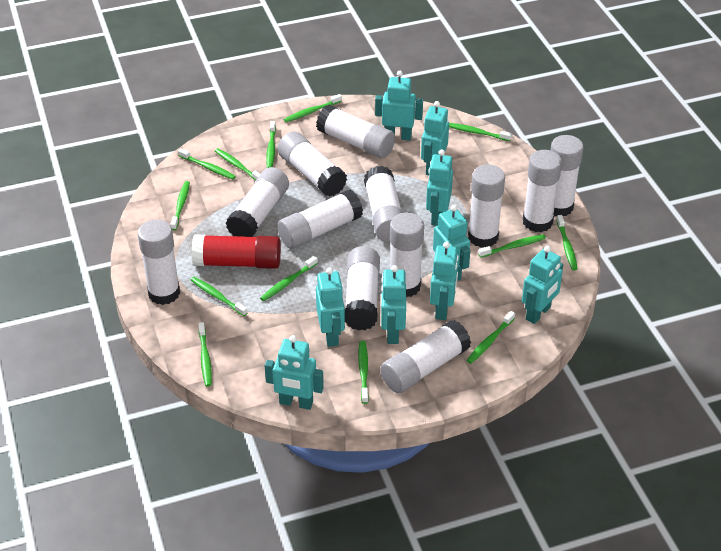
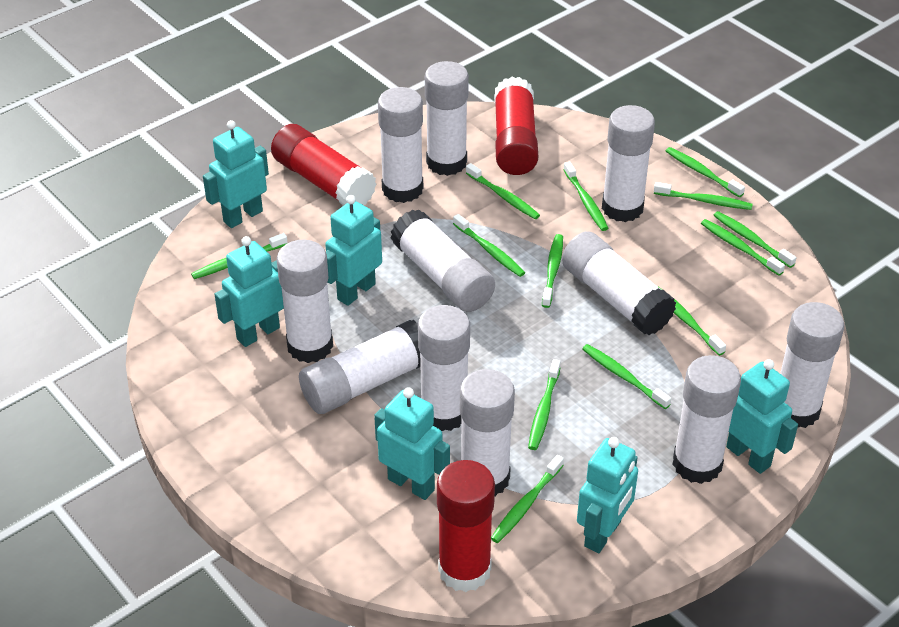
red glue stick: 1 -> 3
turquoise robot: 9 -> 6
white glue stick: 12 -> 11

